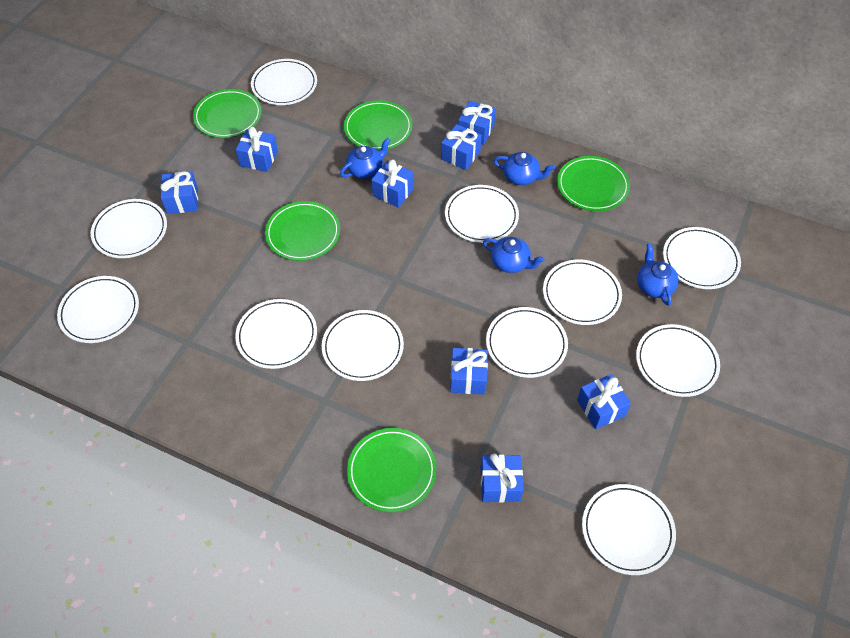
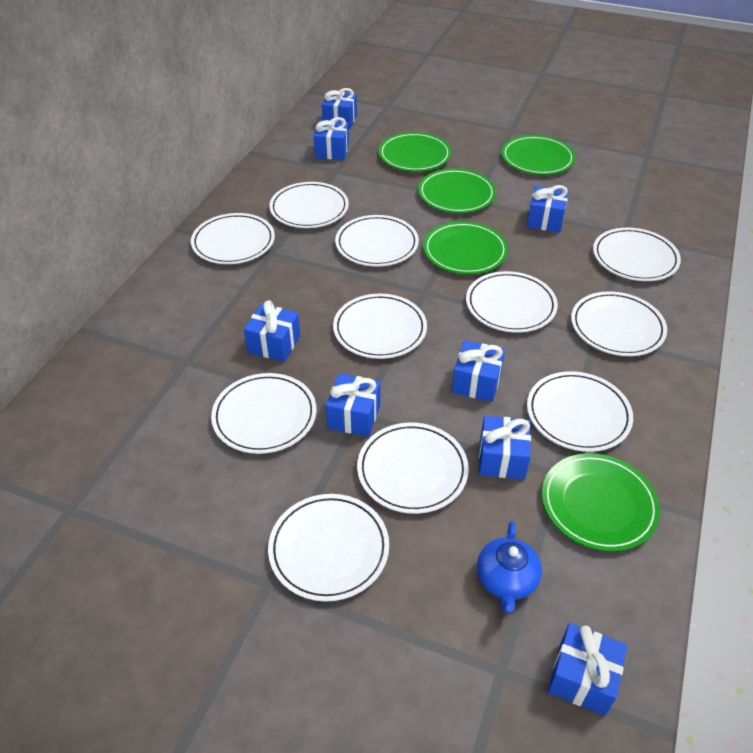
blue teapot: 4 -> 1

